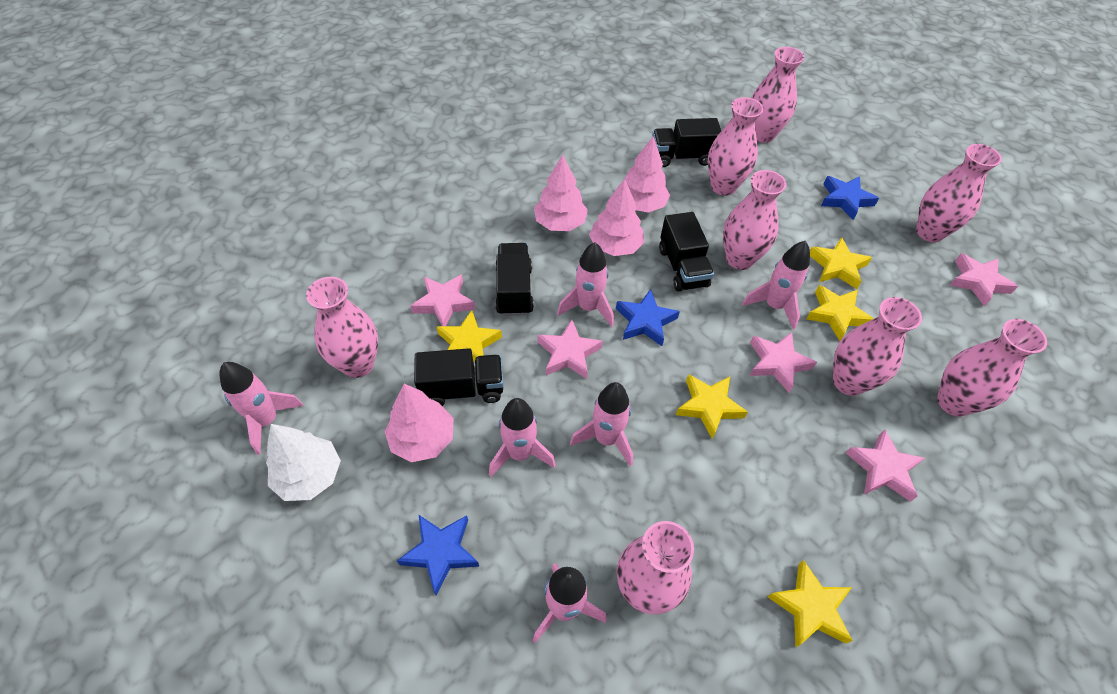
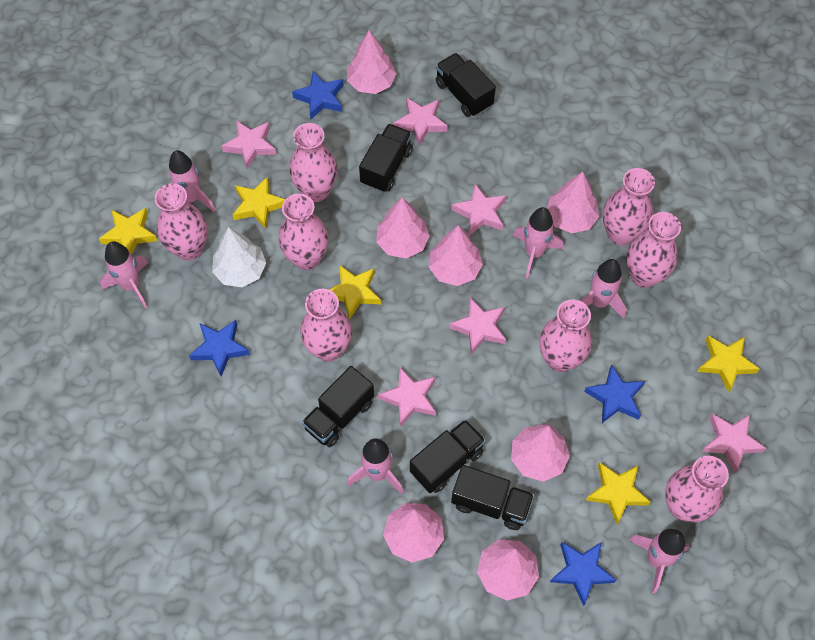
black truck: 4 -> 5
blue star: 3 -> 4
pink star: 5 -> 6
pink tree: 4 -> 7

